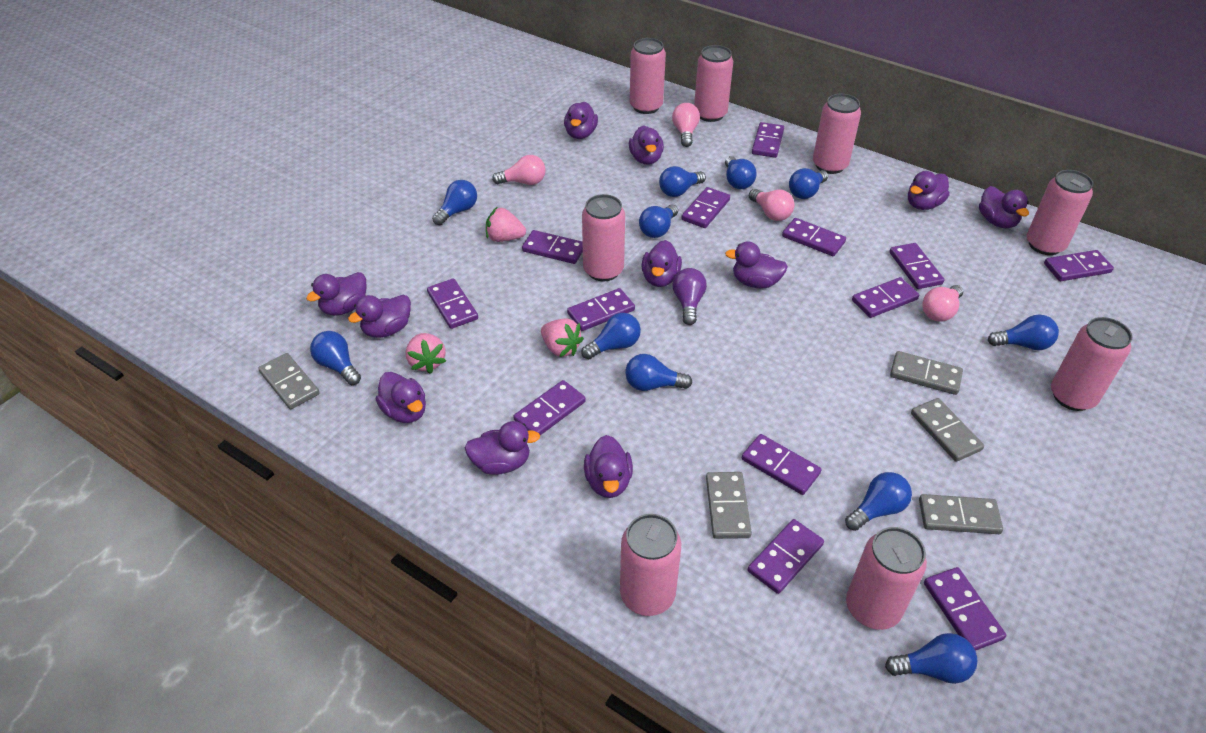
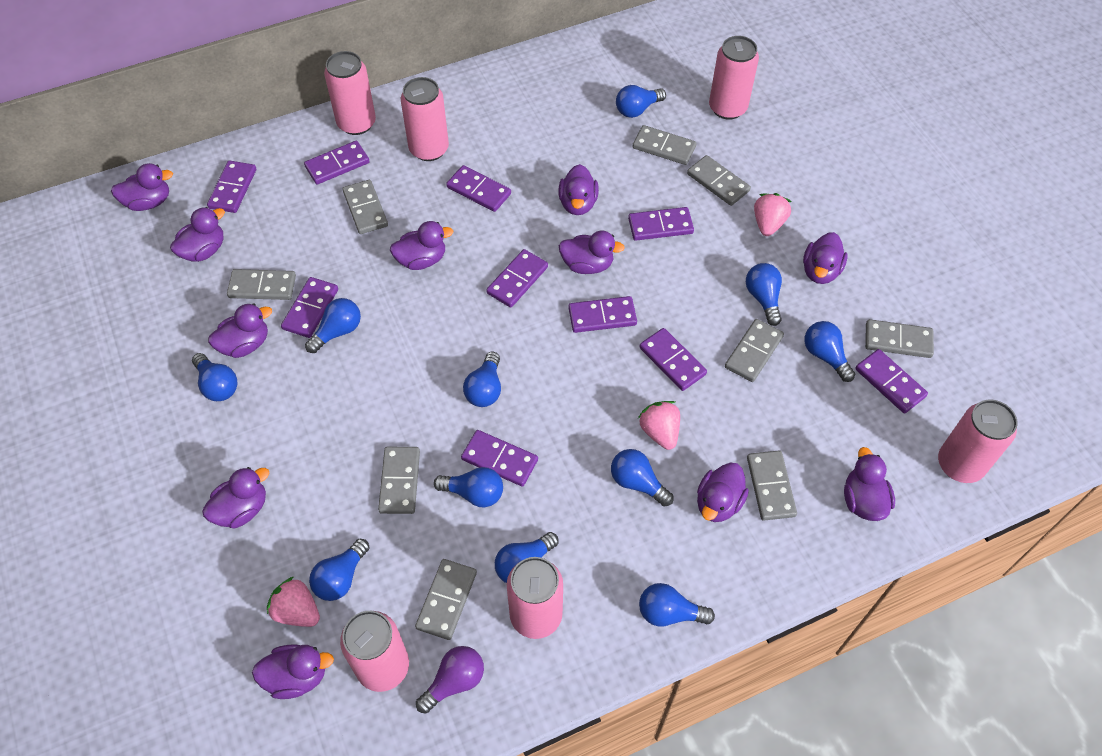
grey domino: 5 -> 9
pink can: 8 -> 6
pink light bulb: 4 -> 0
purple domino: 13 -> 10

